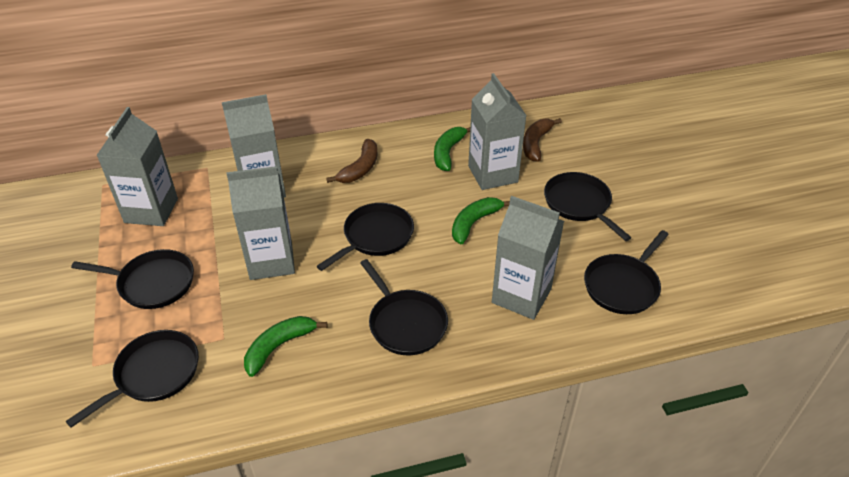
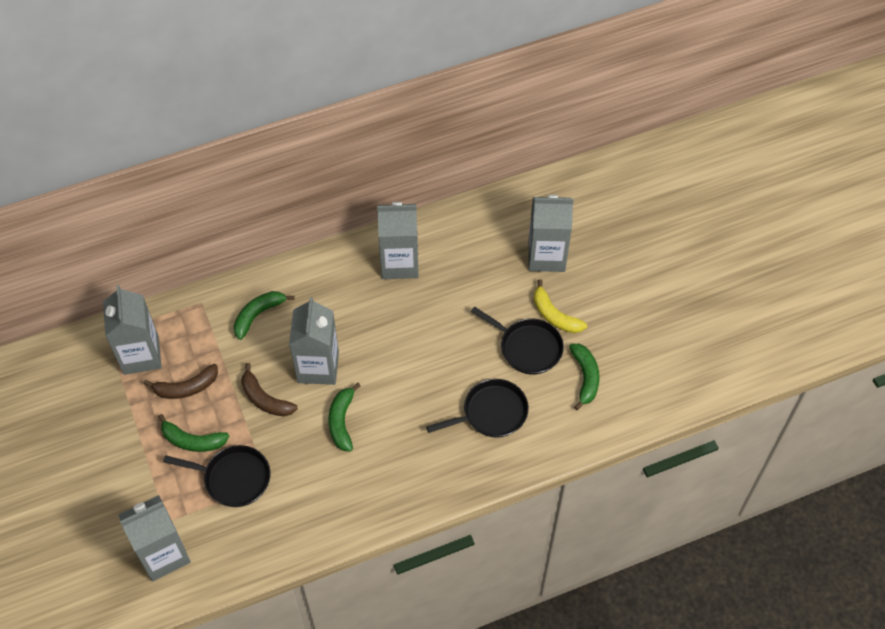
black pan: 6 -> 3
green banana: 3 -> 4
yellow banana: 0 -> 1

